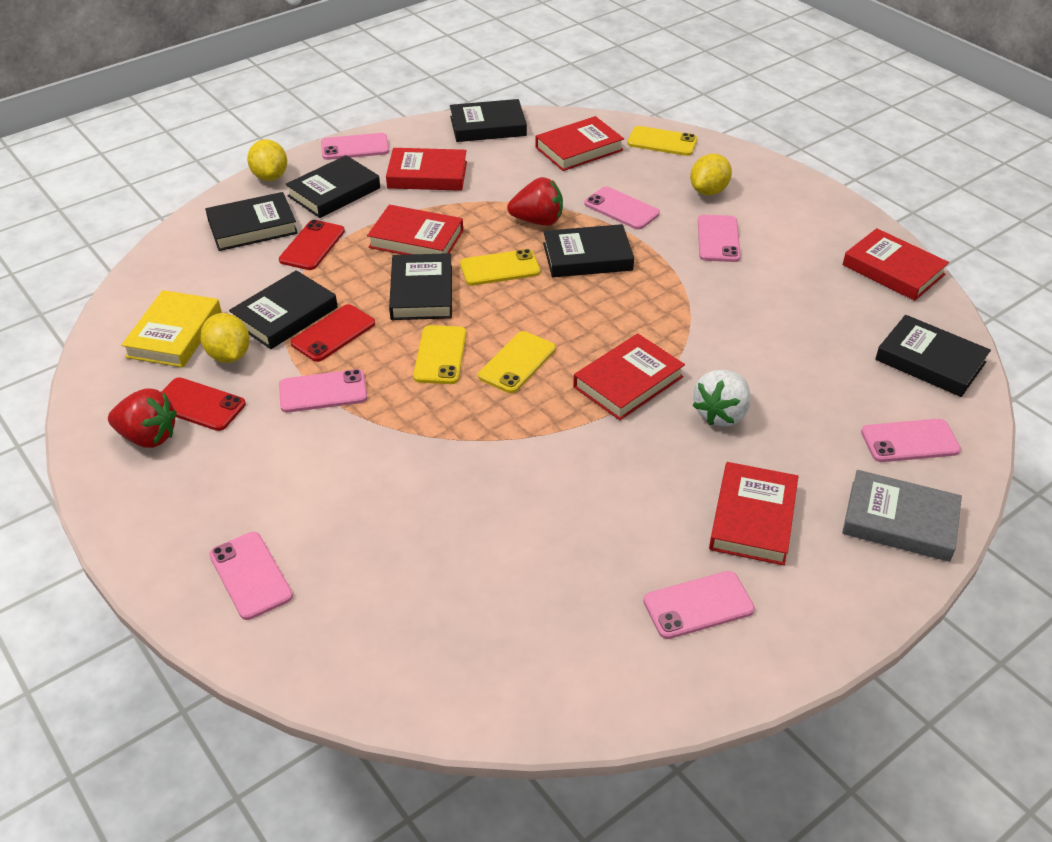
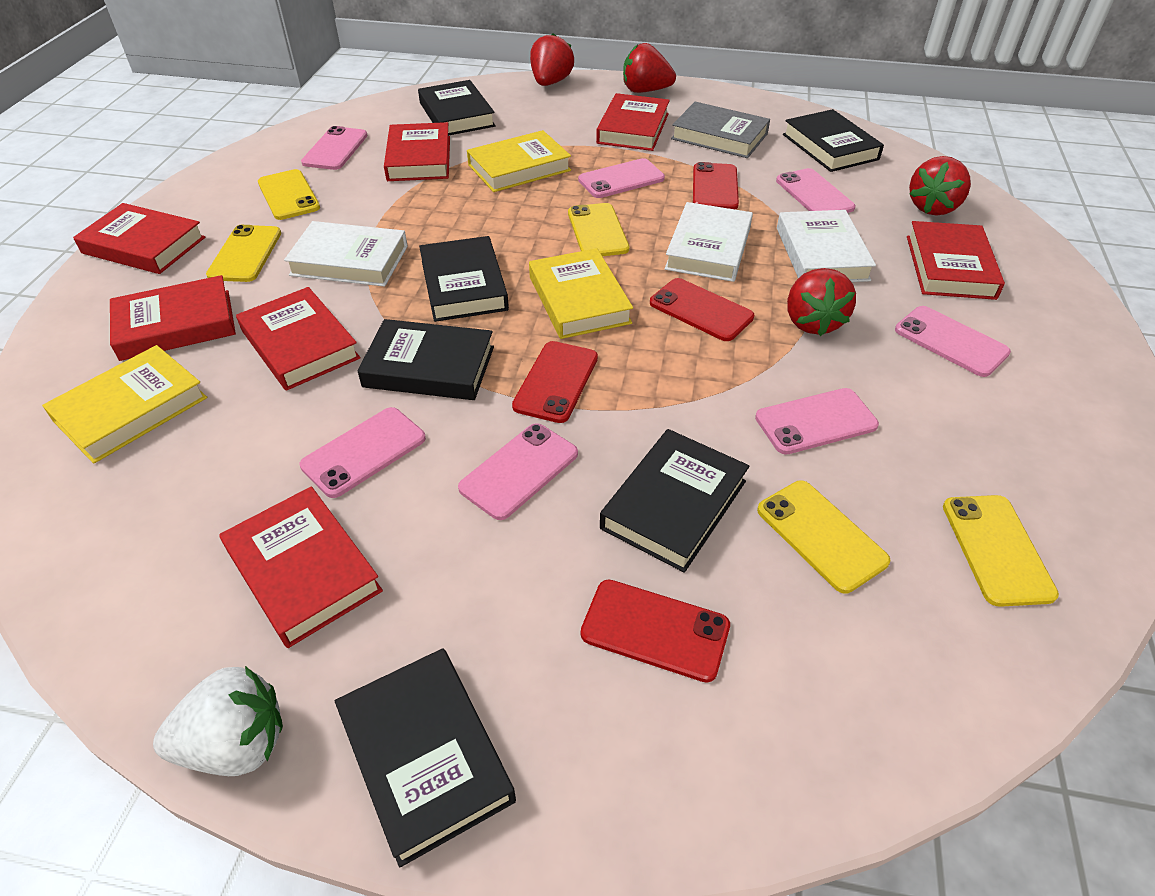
black book: 7 -> 6
red book: 6 -> 7
red phone: 3 -> 4
red strawberry: 2 -> 4
white book: 0 -> 3
yellow book: 1 -> 3
yellow lemon: 3 -> 0
yellow phone: 4 -> 5

